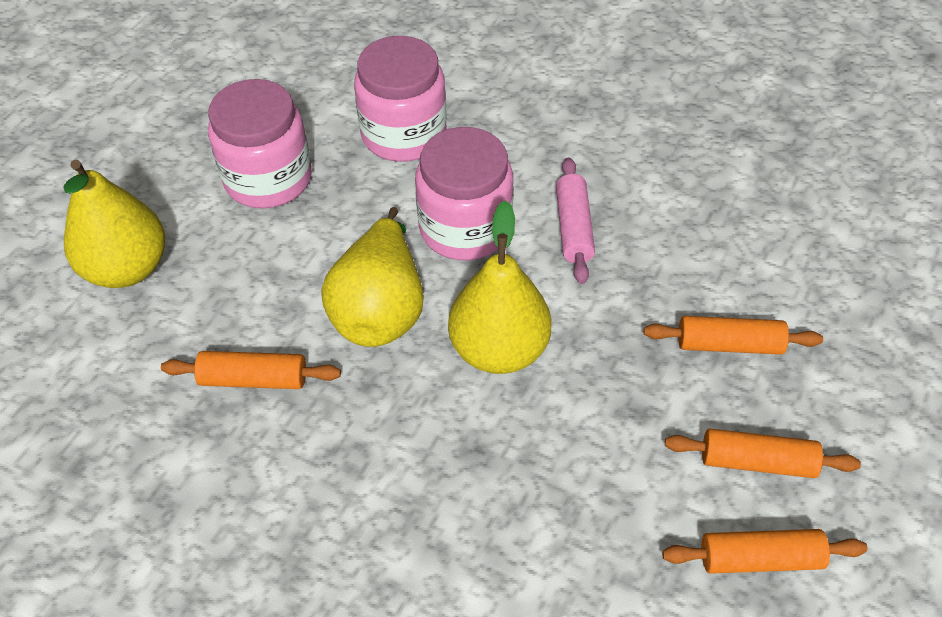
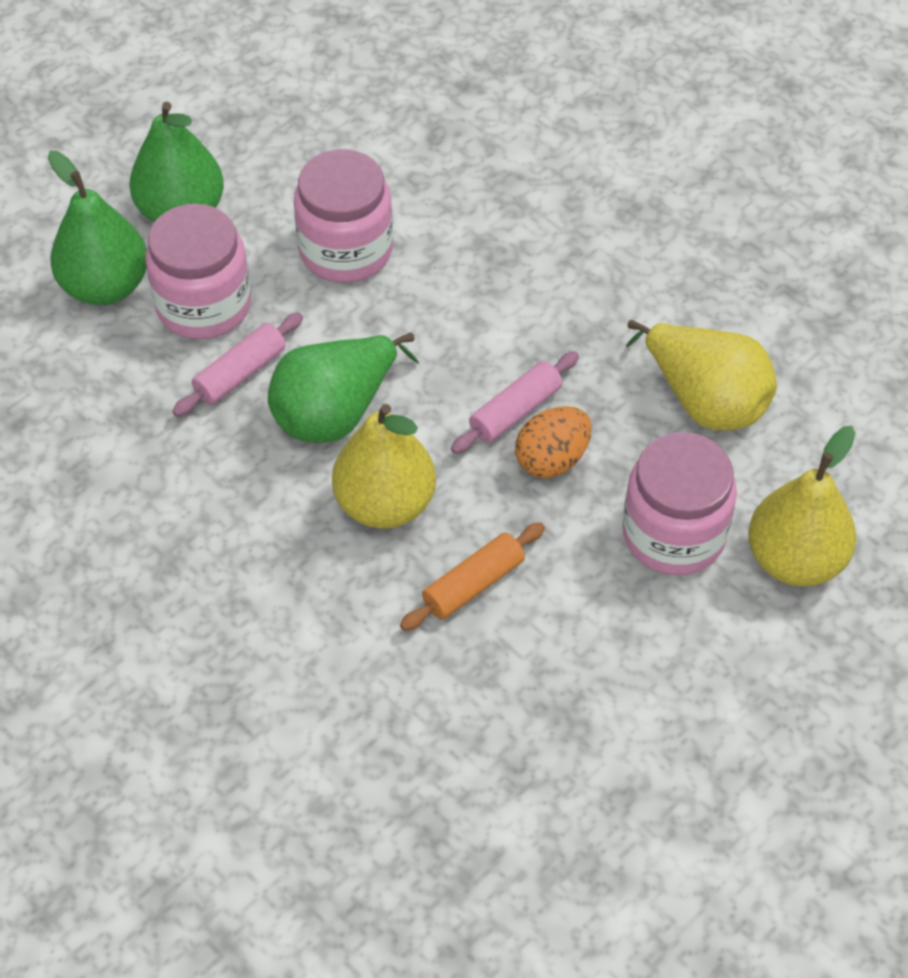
green pear: 0 -> 3
orange egg: 0 -> 1
orange rolling pin: 4 -> 1
pink rolling pin: 1 -> 2

